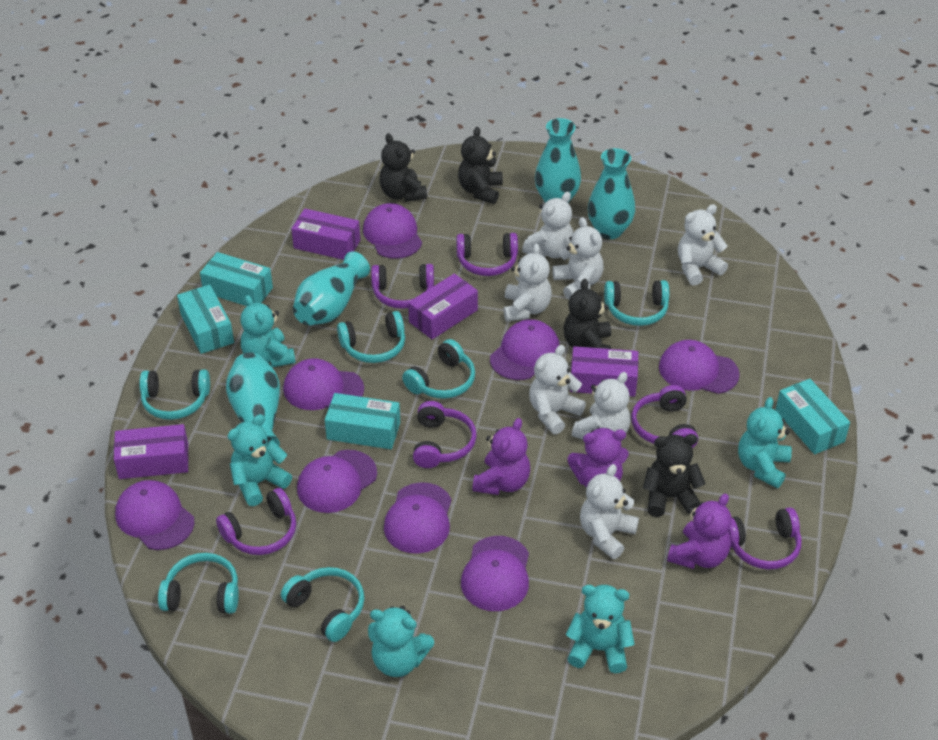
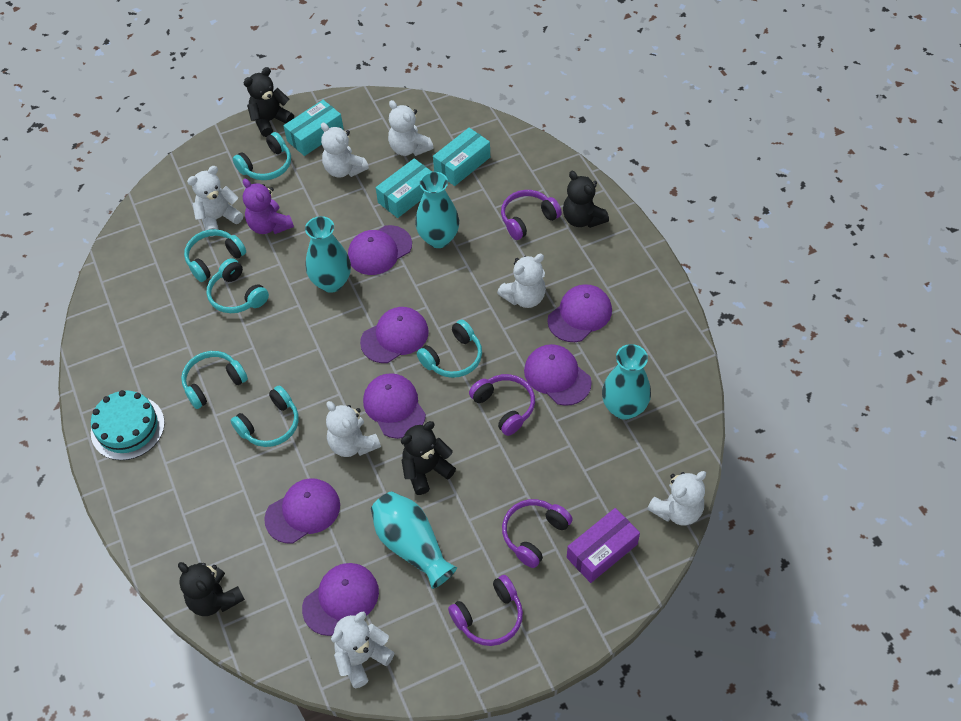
purple box: 4 -> 1
purple cap: 8 -> 7
purple headphones: 6 -> 4
purple teddy bear: 3 -> 1
turquoise box: 4 -> 3
turquoise cake: 0 -> 1
turquoise teddy bear: 5 -> 0

